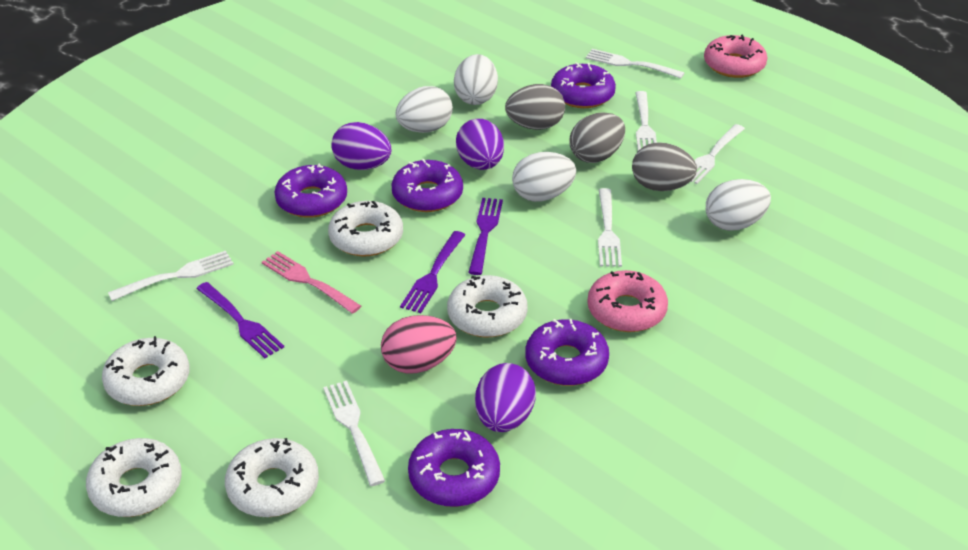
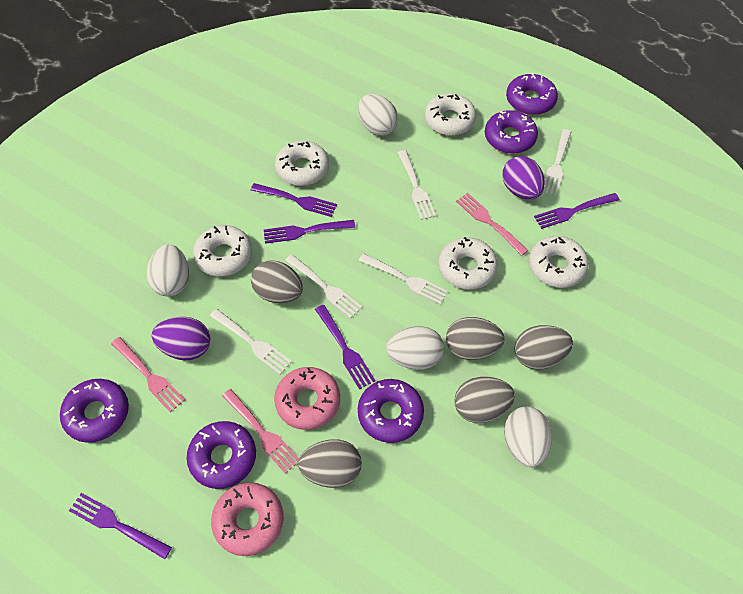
grey egg: 3 -> 5
pink egg: 1 -> 0
pink fork: 1 -> 3
purple egg: 3 -> 2
purple fork: 3 -> 5
white fork: 6 -> 5

